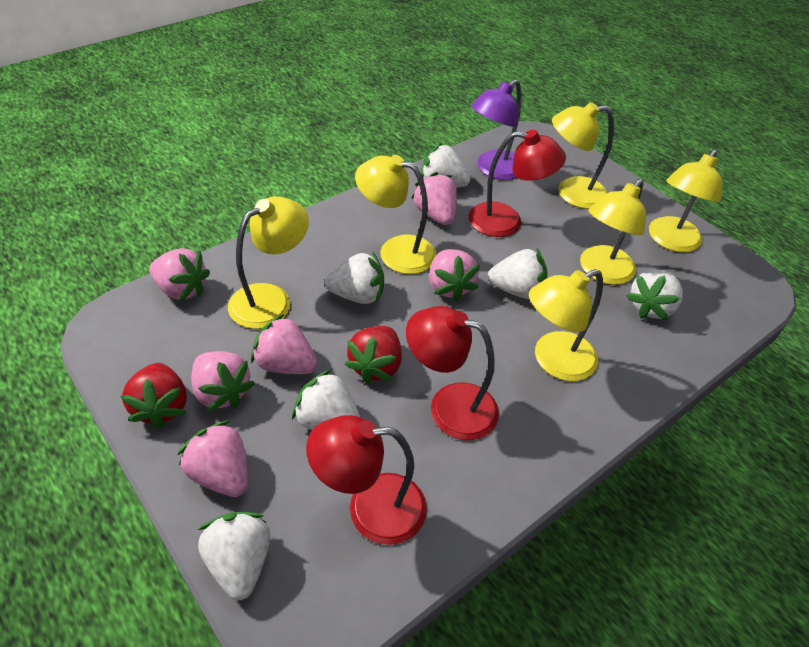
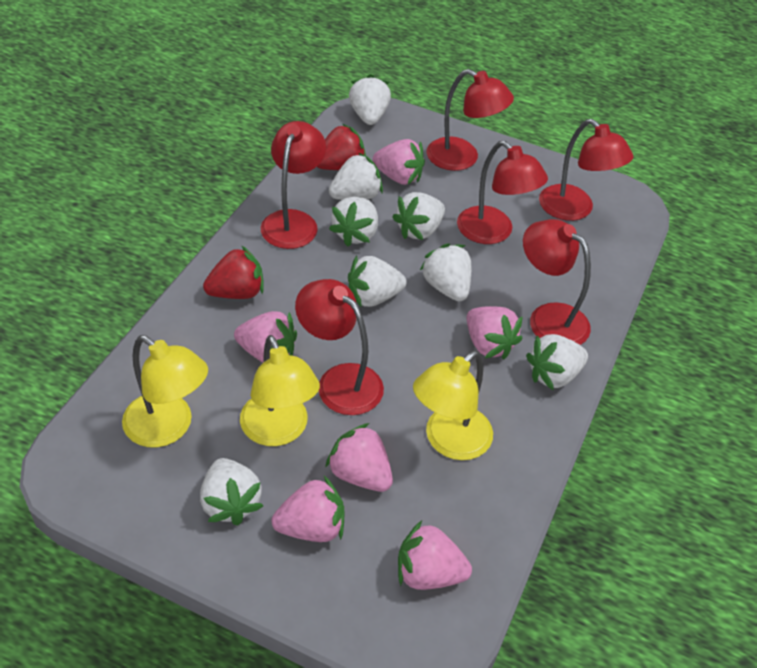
purple lamp: 1 -> 0
red lamp: 3 -> 6
white strawberry: 6 -> 8
yellow lamp: 6 -> 3

